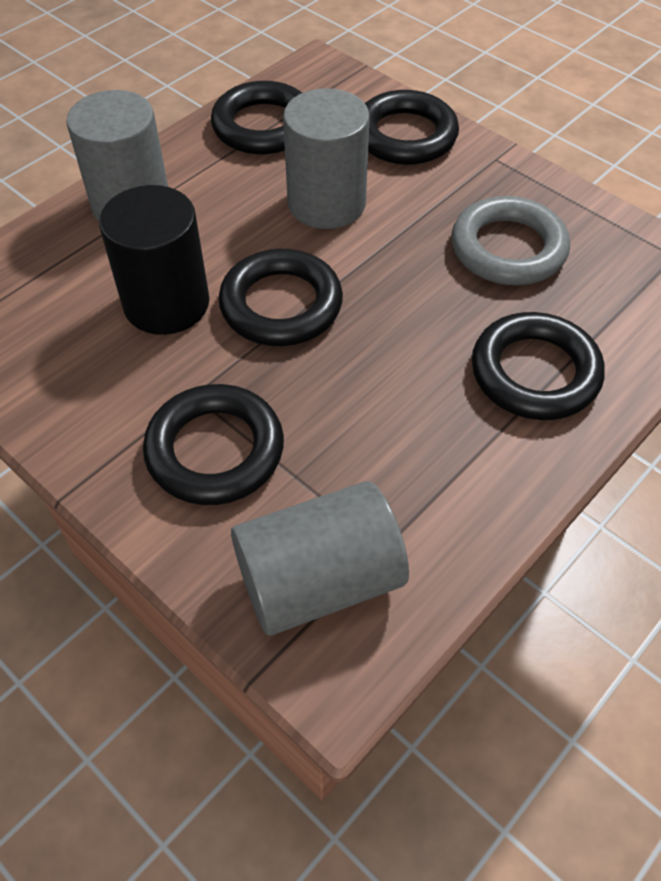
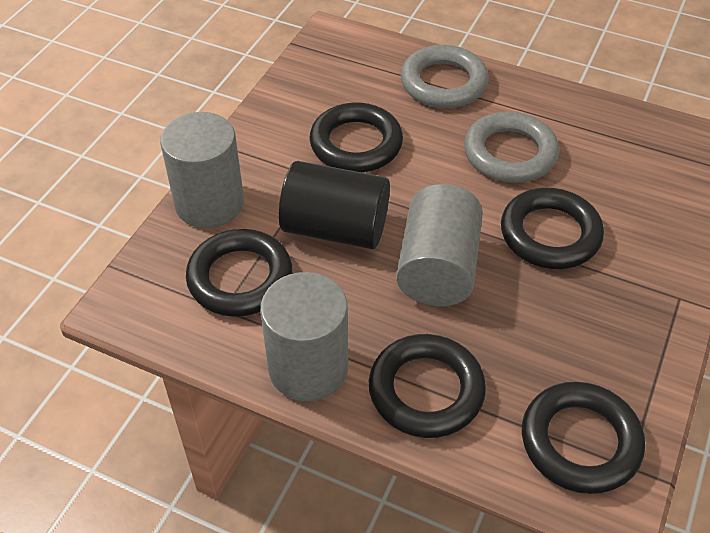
grey ring: 1 -> 2

